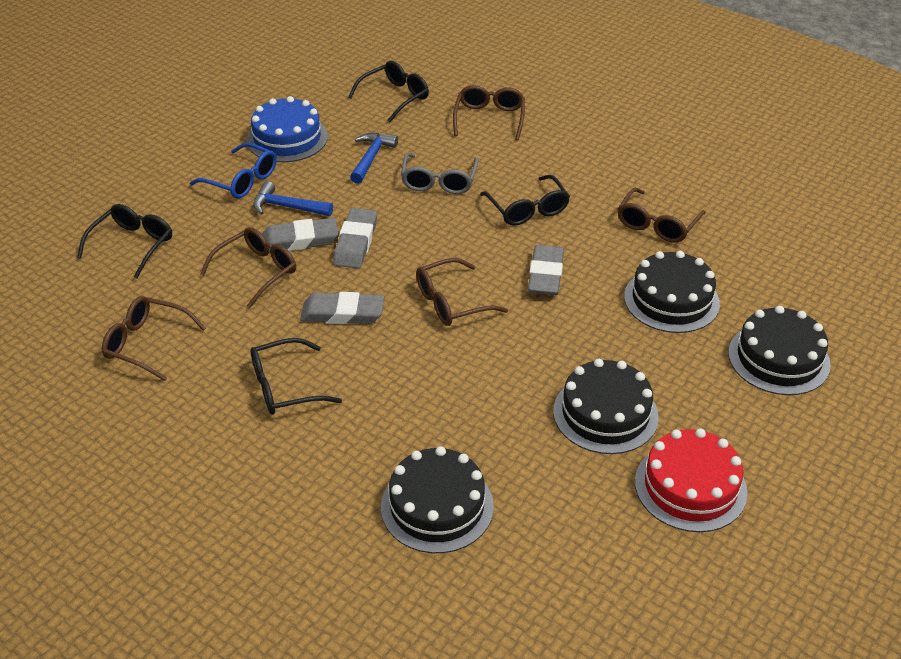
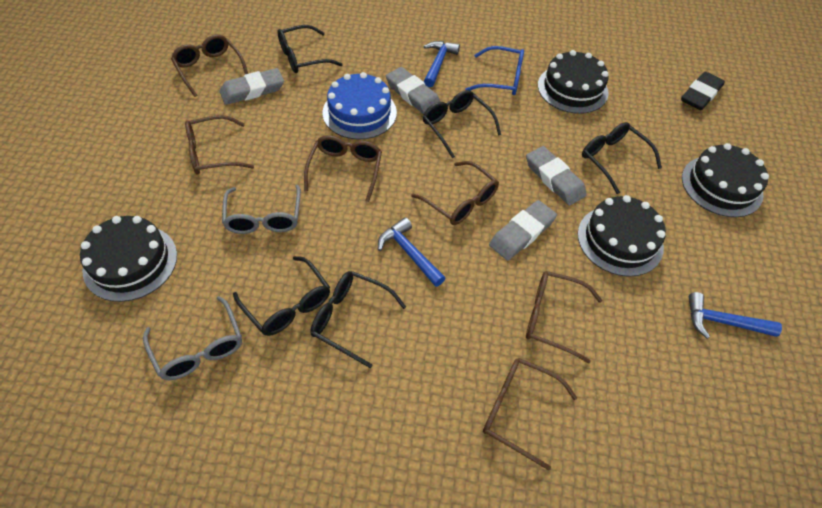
black eraser: 0 -> 1
black glasses: 4 -> 5
blue hammer: 2 -> 3
brown glasses: 5 -> 6
grey glasses: 1 -> 2
red cake: 1 -> 0

